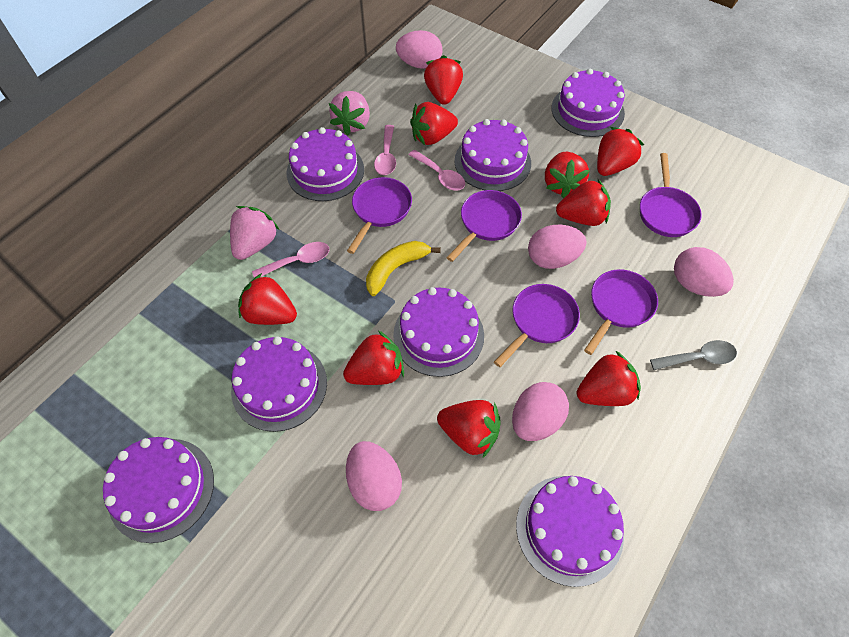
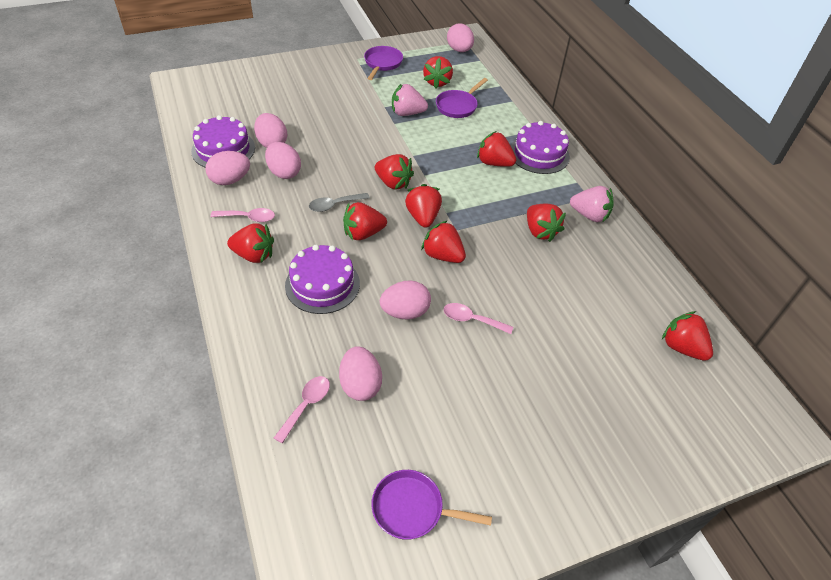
pink egg: 5 -> 6
purple cake: 7 -> 3
purple pan: 5 -> 3
yellow banana: 1 -> 0

